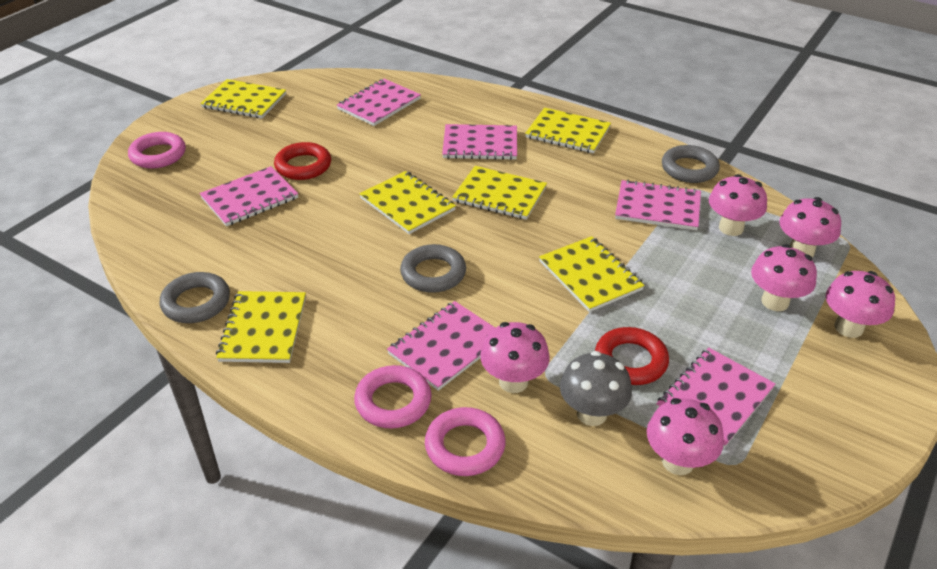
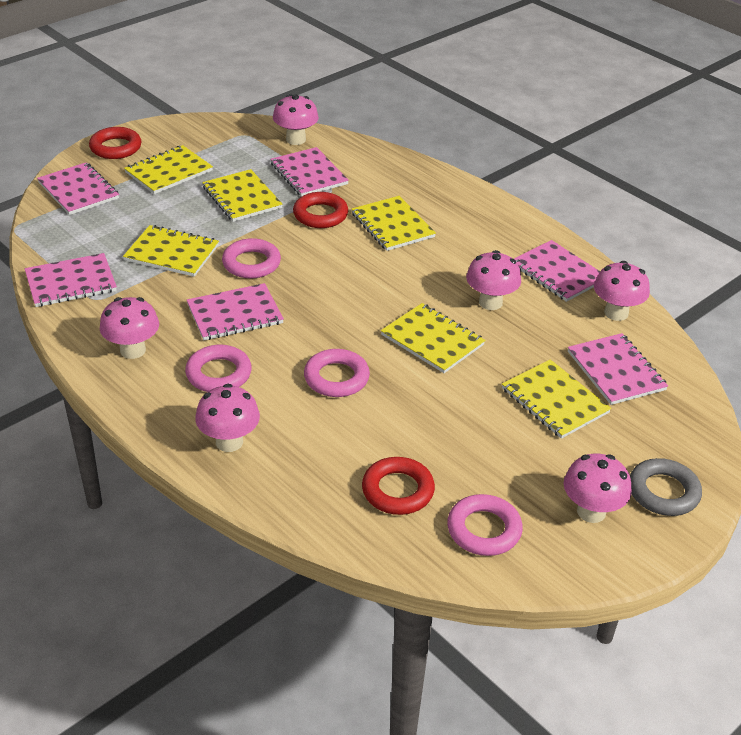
grey mushroom: 1 -> 0
grey ring: 3 -> 1
pink ring: 3 -> 4
red ring: 2 -> 3

